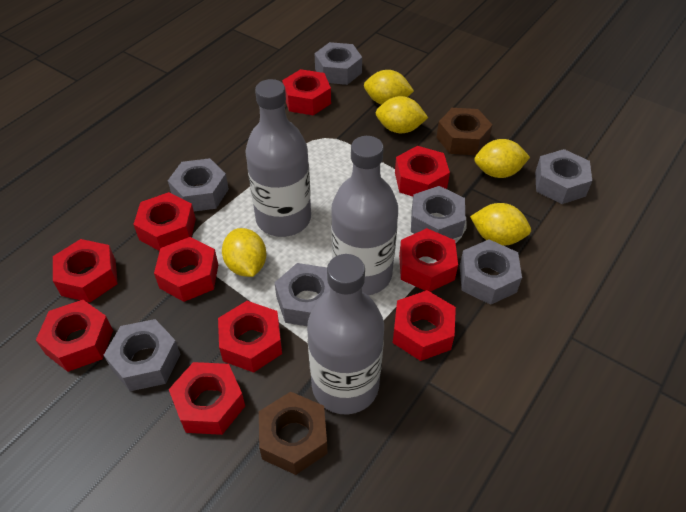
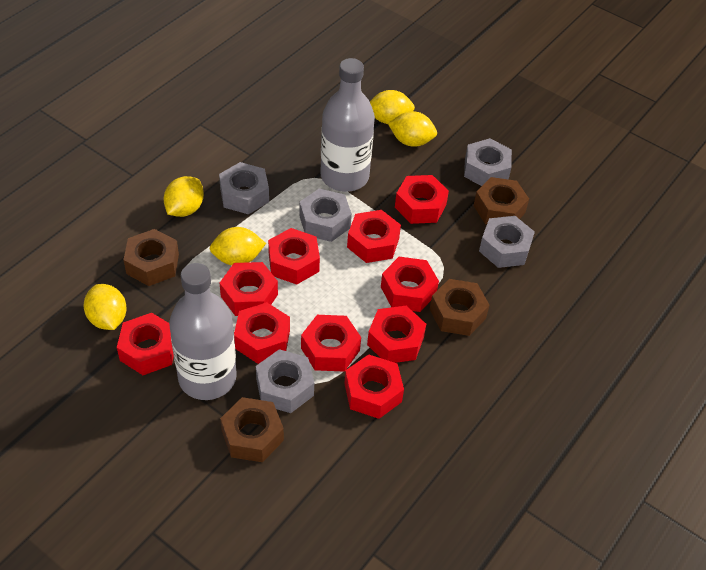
brown nut: 2 -> 4
grey bottle: 3 -> 2
grey nut: 7 -> 5

